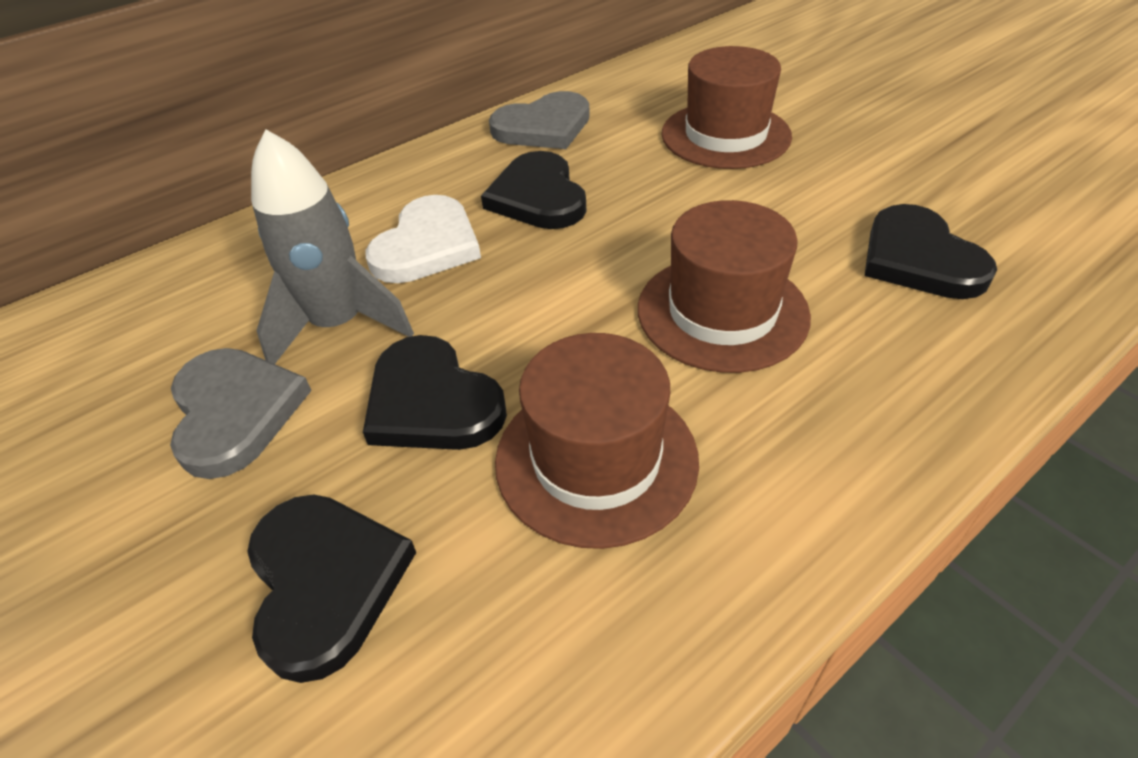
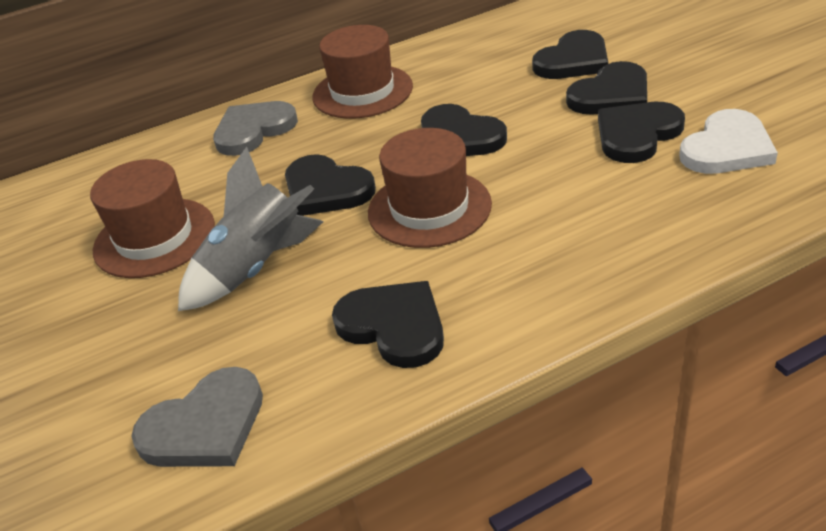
black heart: 4 -> 6

